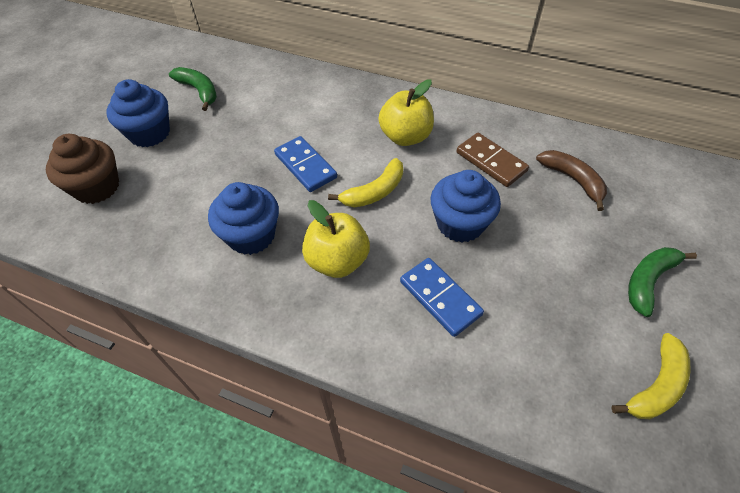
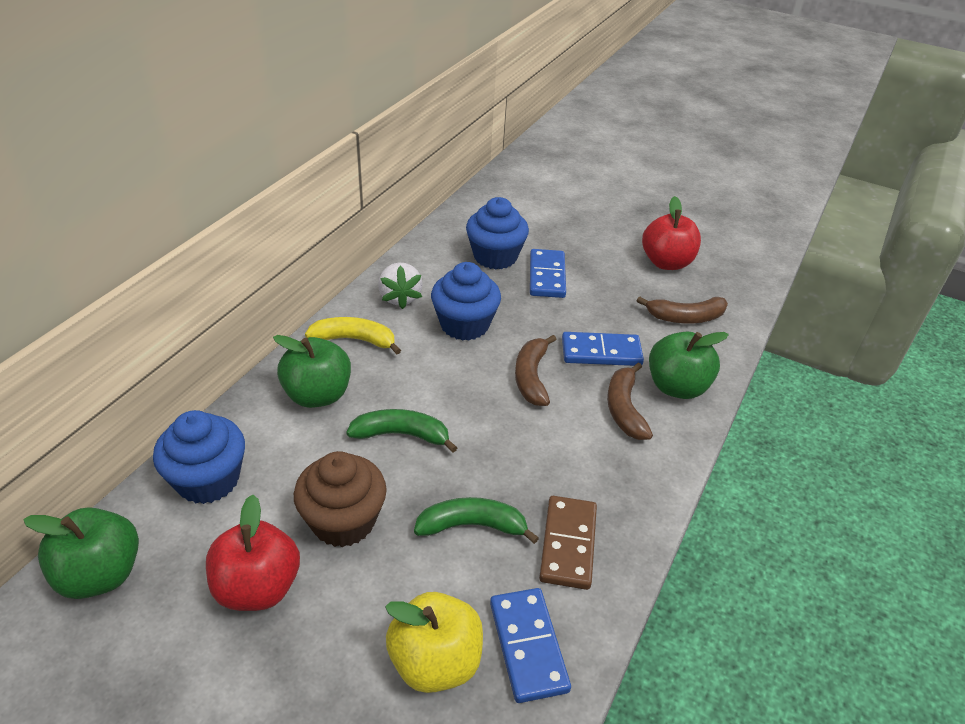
blue domino: 2 -> 3
brown banana: 1 -> 3
green apple: 0 -> 3
red apple: 0 -> 2
white strawberry: 0 -> 1
yellow apple: 2 -> 1
yellow banana: 2 -> 1

